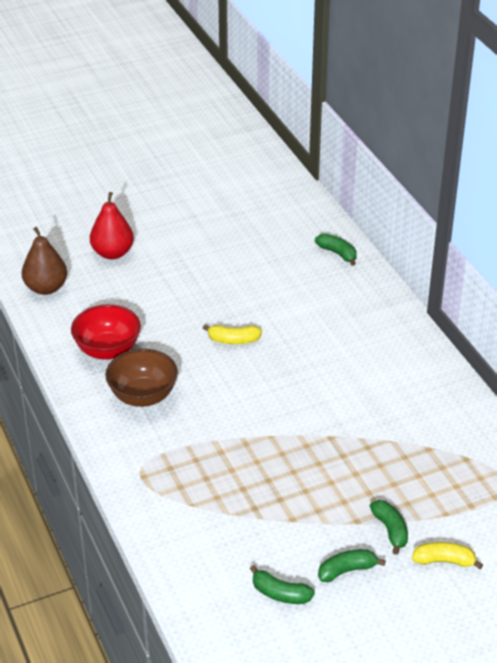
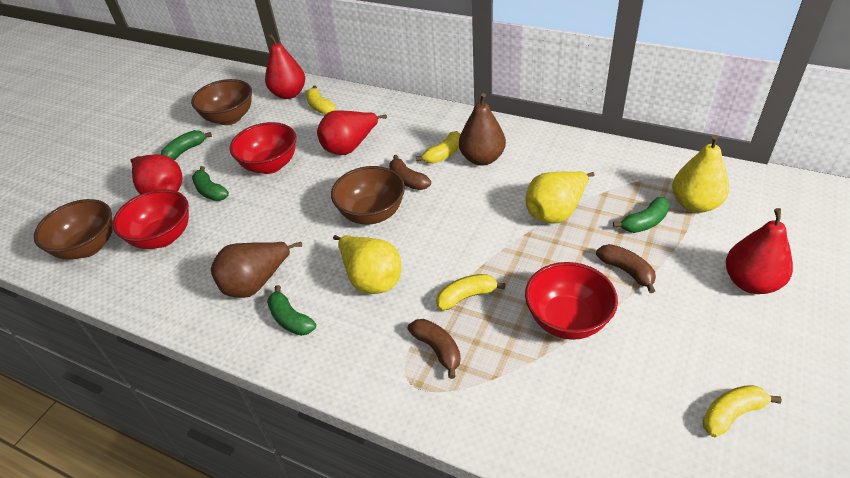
brown banana: 0 -> 3
brown bowl: 1 -> 3
brown pear: 1 -> 2
red bowl: 1 -> 3
red pear: 1 -> 4
yellow banana: 2 -> 4
yellow pear: 0 -> 3

